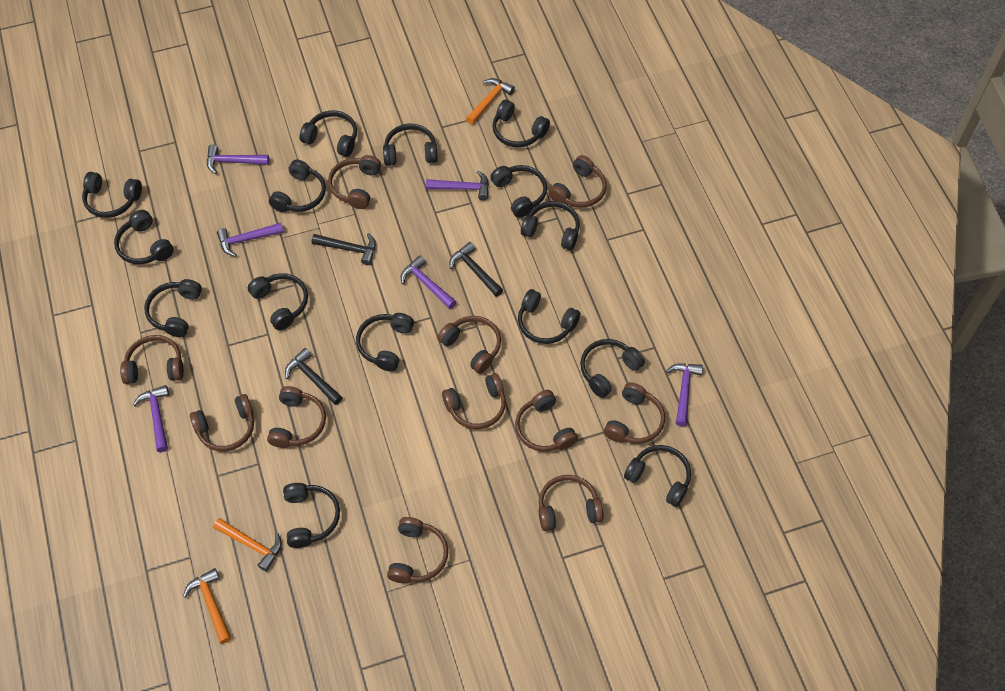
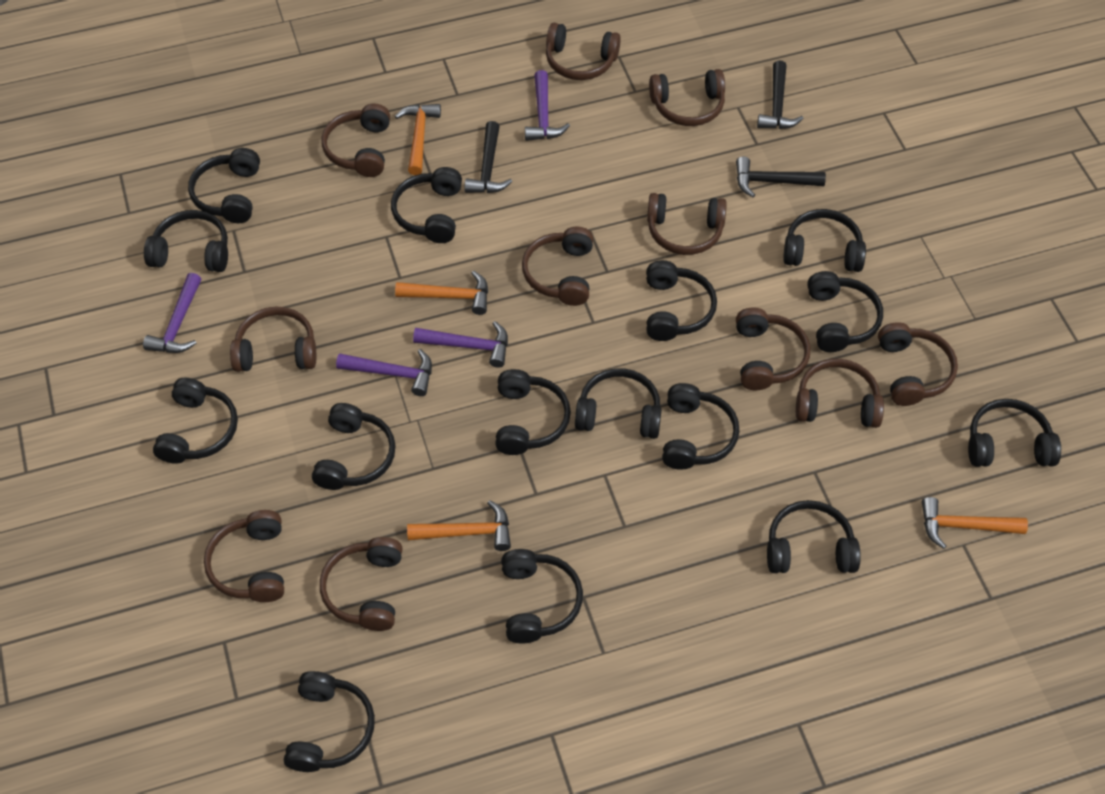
orange hammer: 3 -> 4
purple hammer: 6 -> 4

